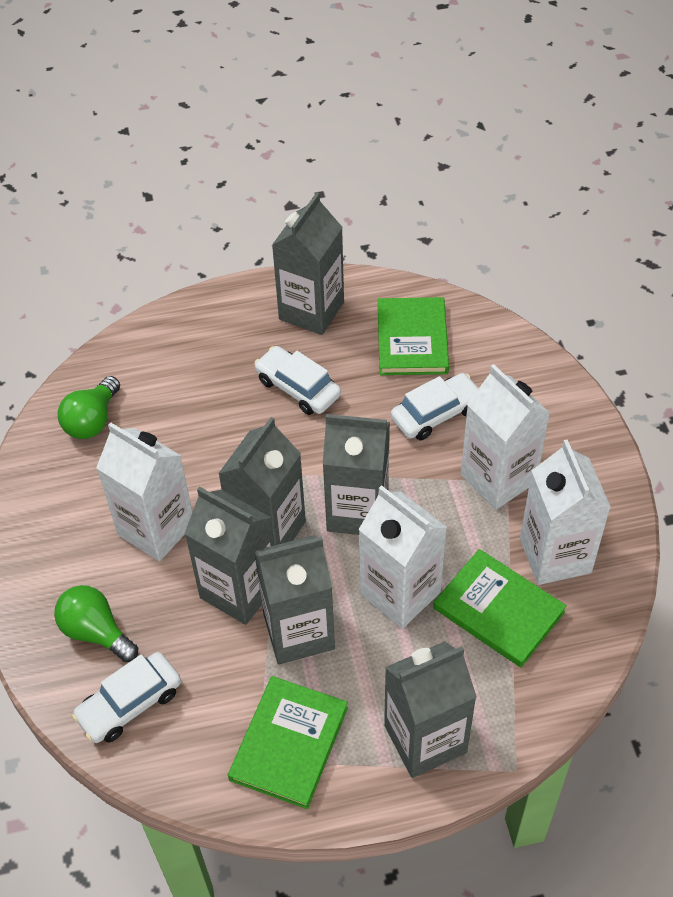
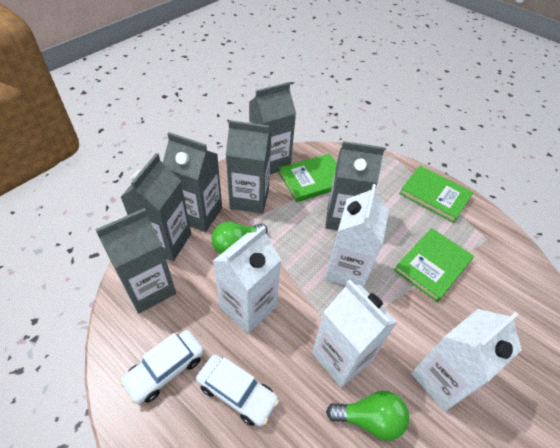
white car: 3 -> 2

